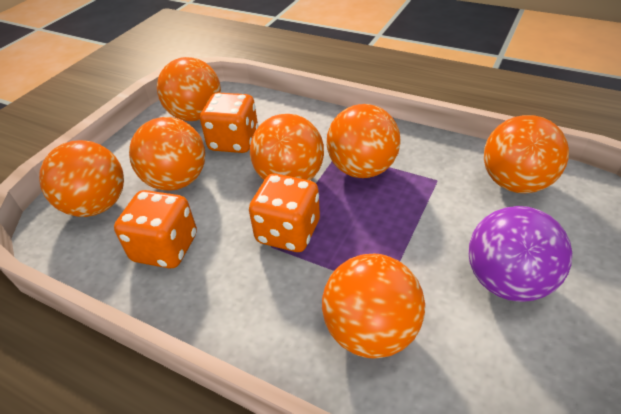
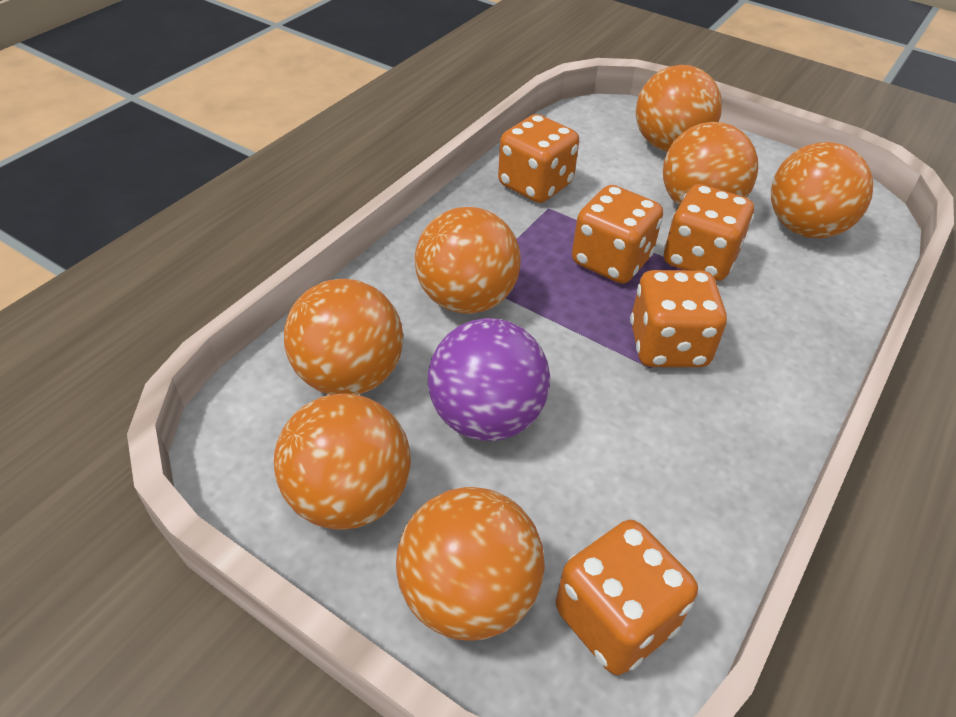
orange dice: 3 -> 5

